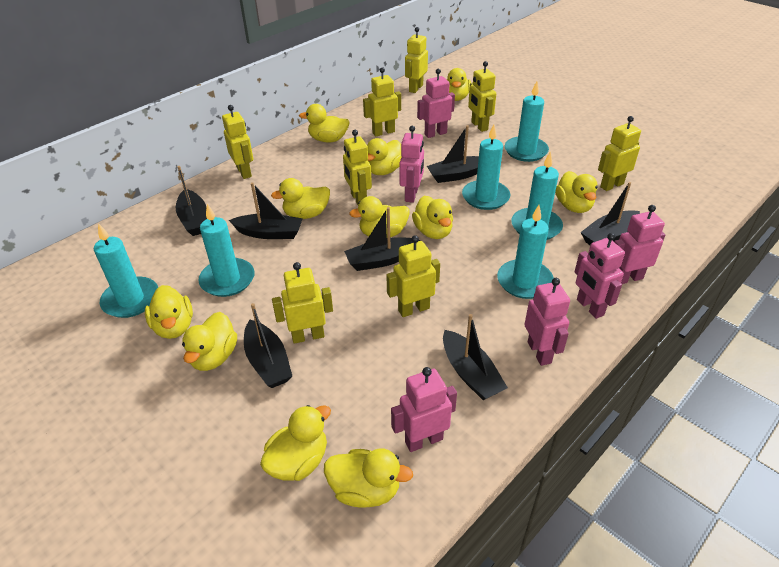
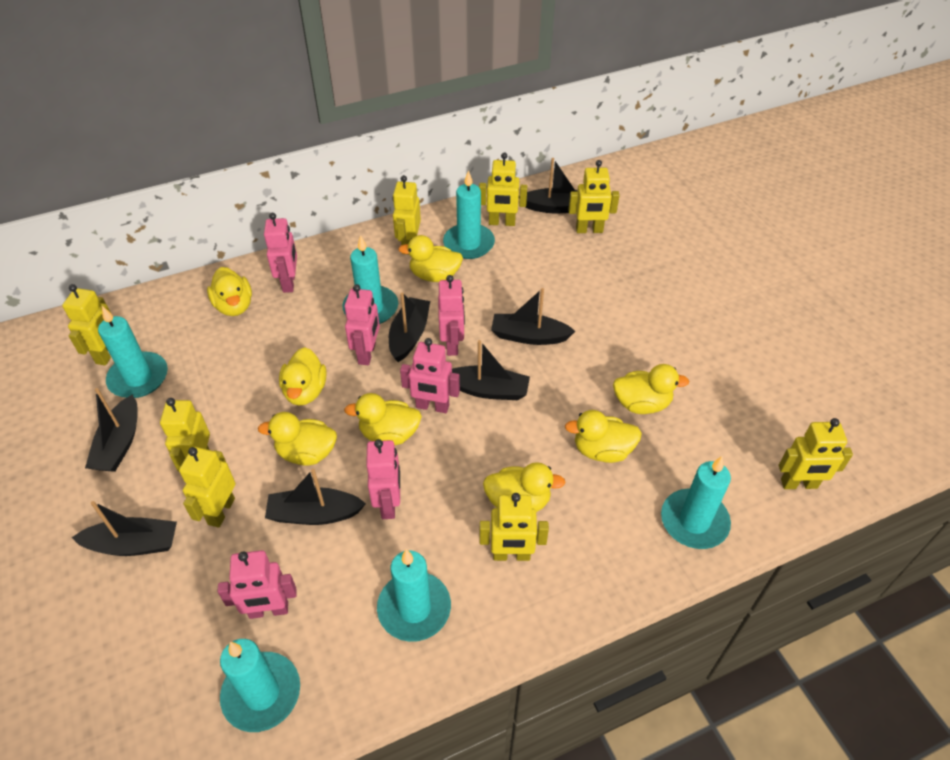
yellow duck: 11 -> 8

